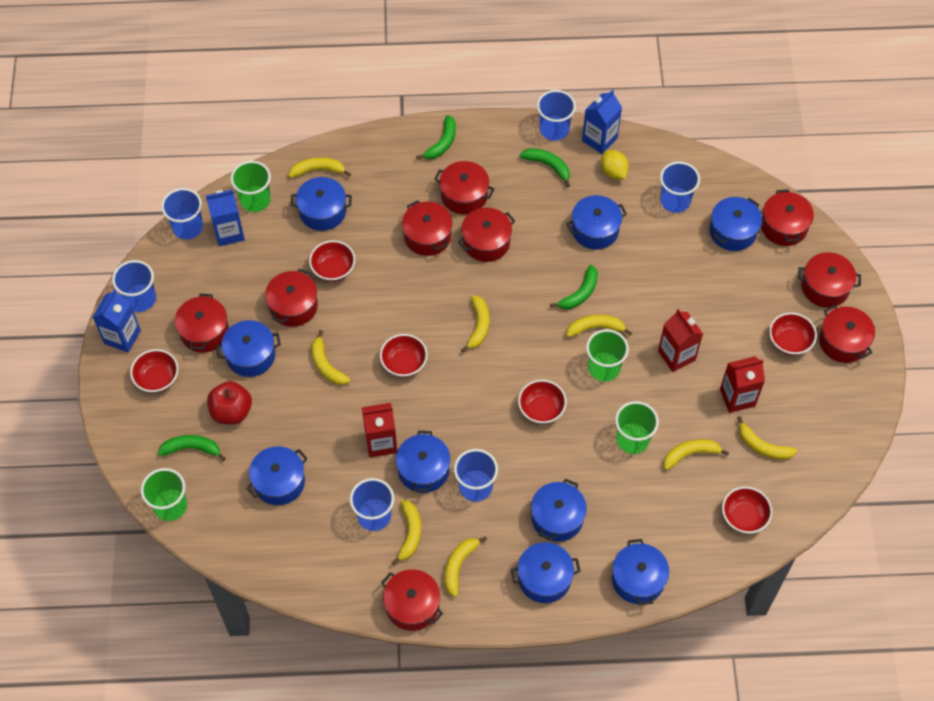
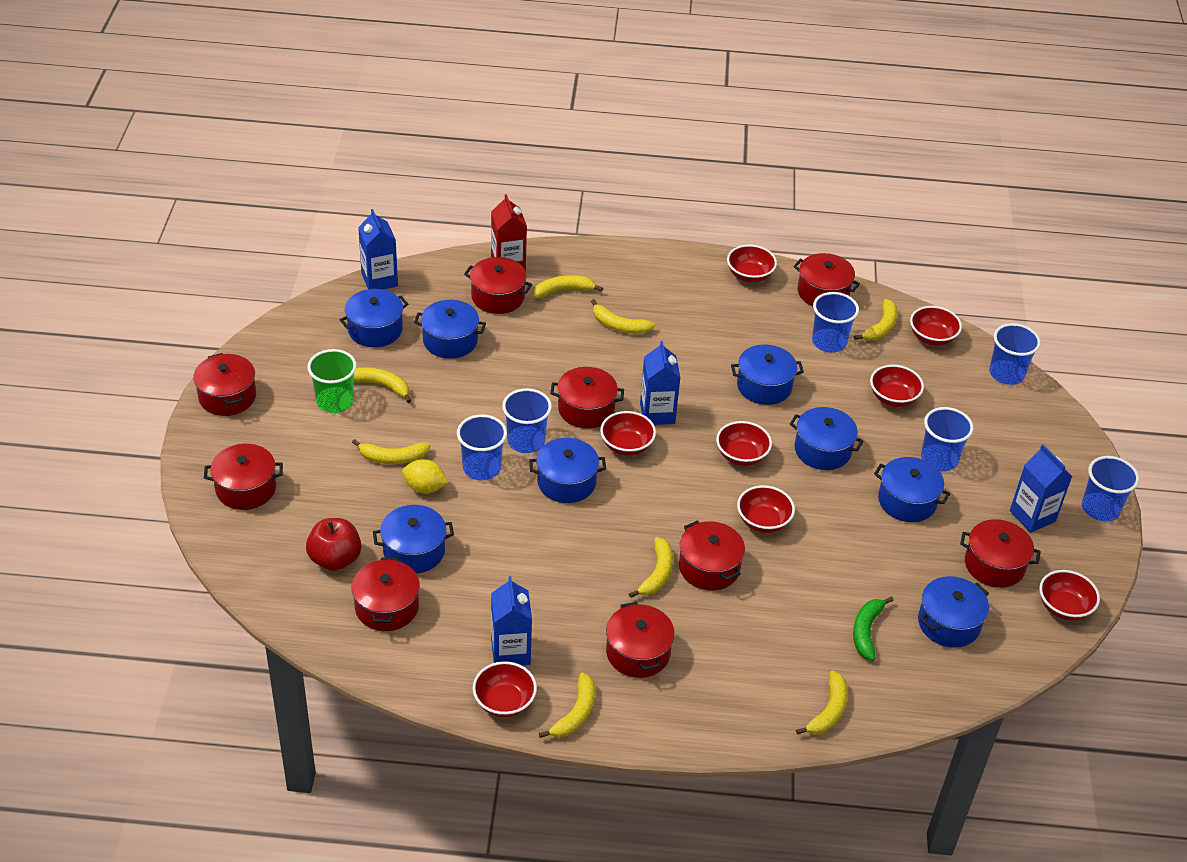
blue carton: 3 -> 4
blue pot: 9 -> 8
green banana: 4 -> 1
green cup: 4 -> 1
red bowl: 6 -> 8
red carton: 3 -> 1

